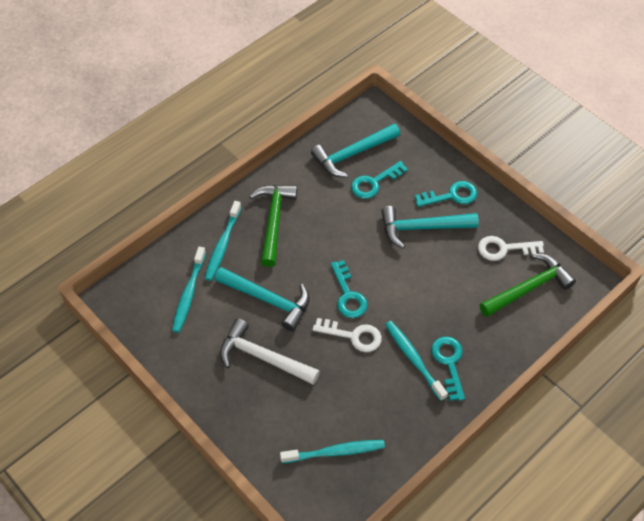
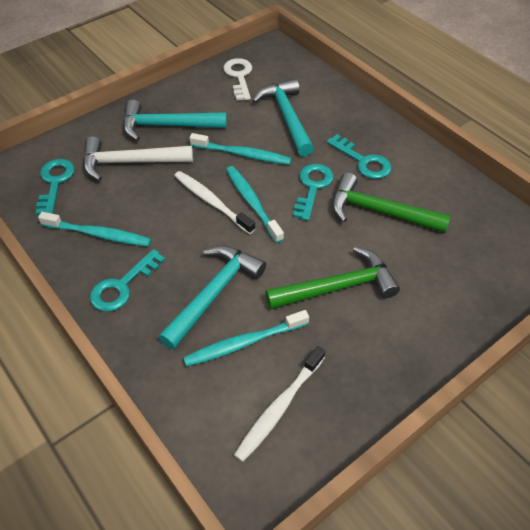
white key: 2 -> 1
white toothbrush: 0 -> 2

